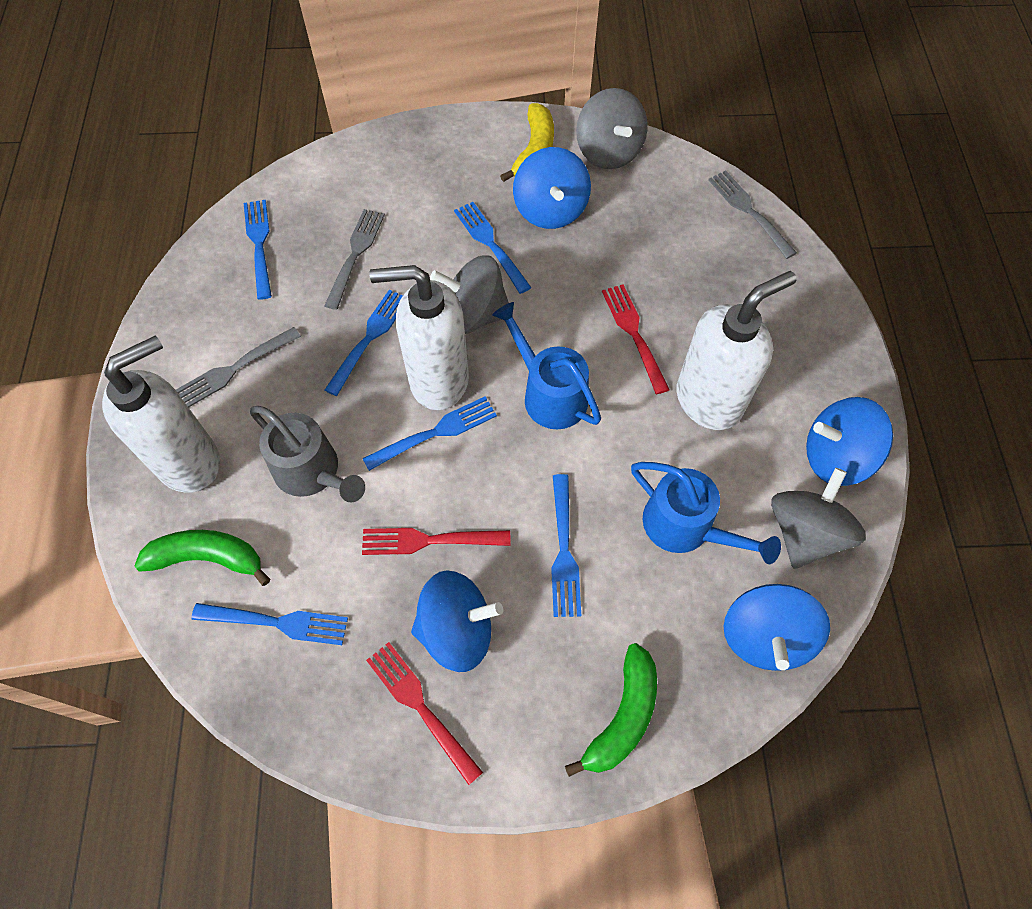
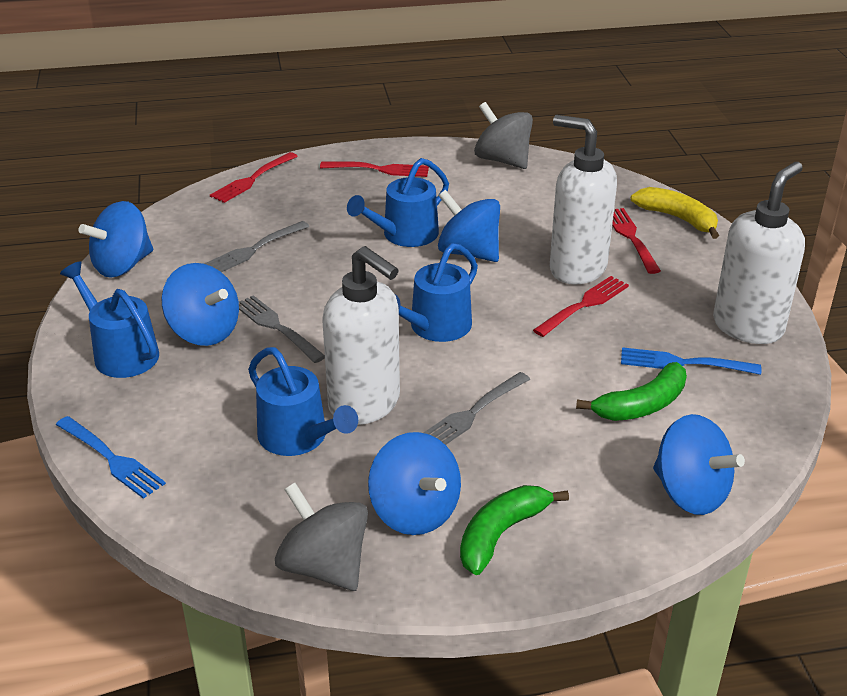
blue fork: 6 -> 2
blue spinning top: 4 -> 5
blue watering can: 2 -> 4
grey spinning top: 3 -> 2
grey watering can: 1 -> 0
red fork: 3 -> 4

